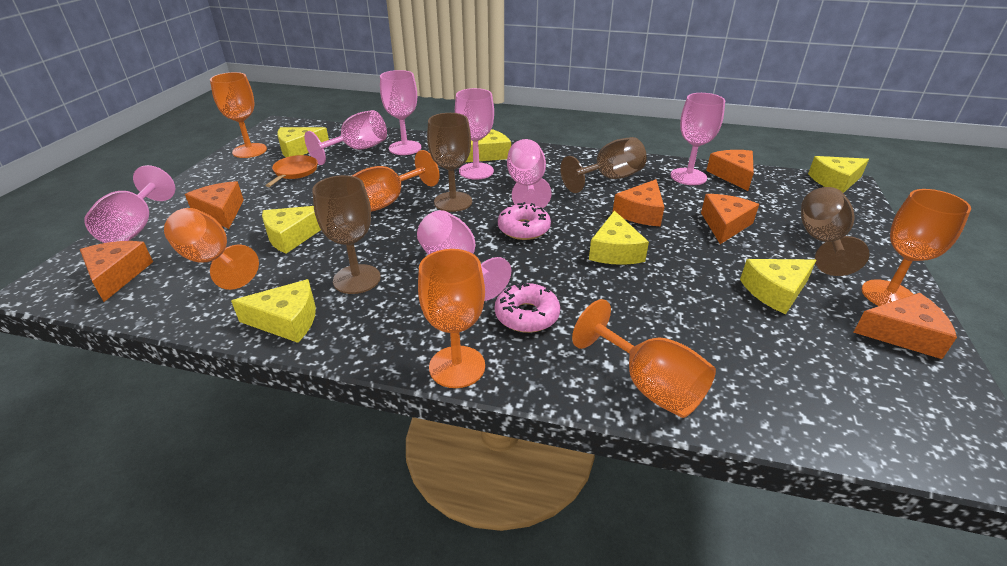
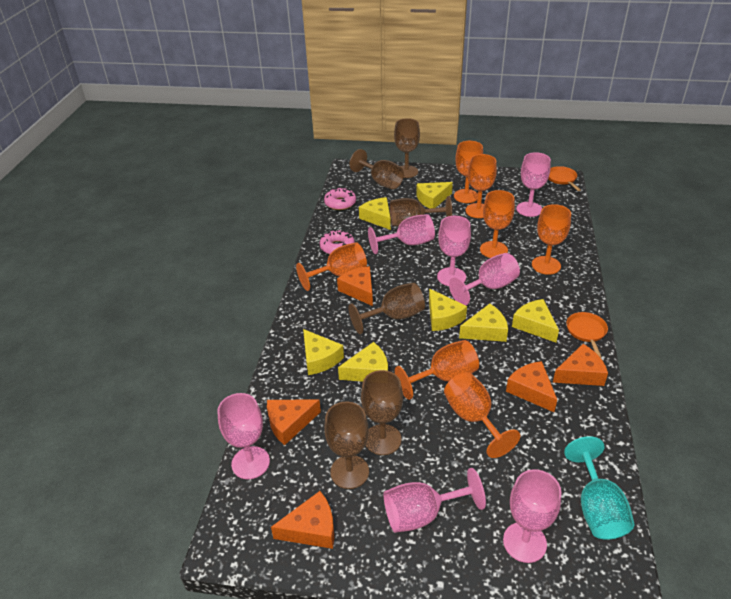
brown goblet: 4 -> 6
orange cheese: 6 -> 5
orange goblet: 6 -> 7
orange pan: 1 -> 2
turquoise goblet: 0 -> 1

